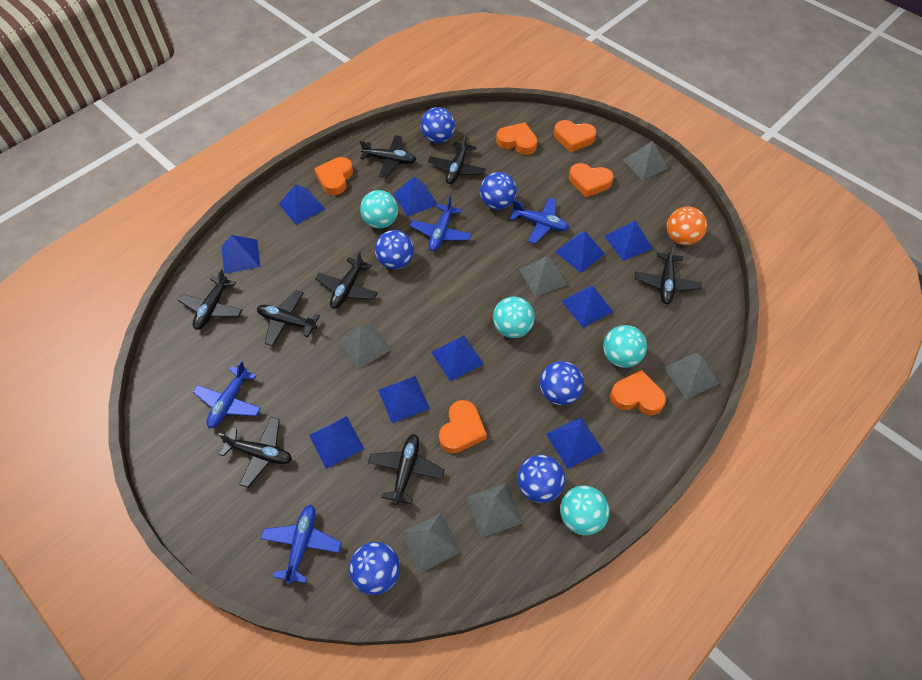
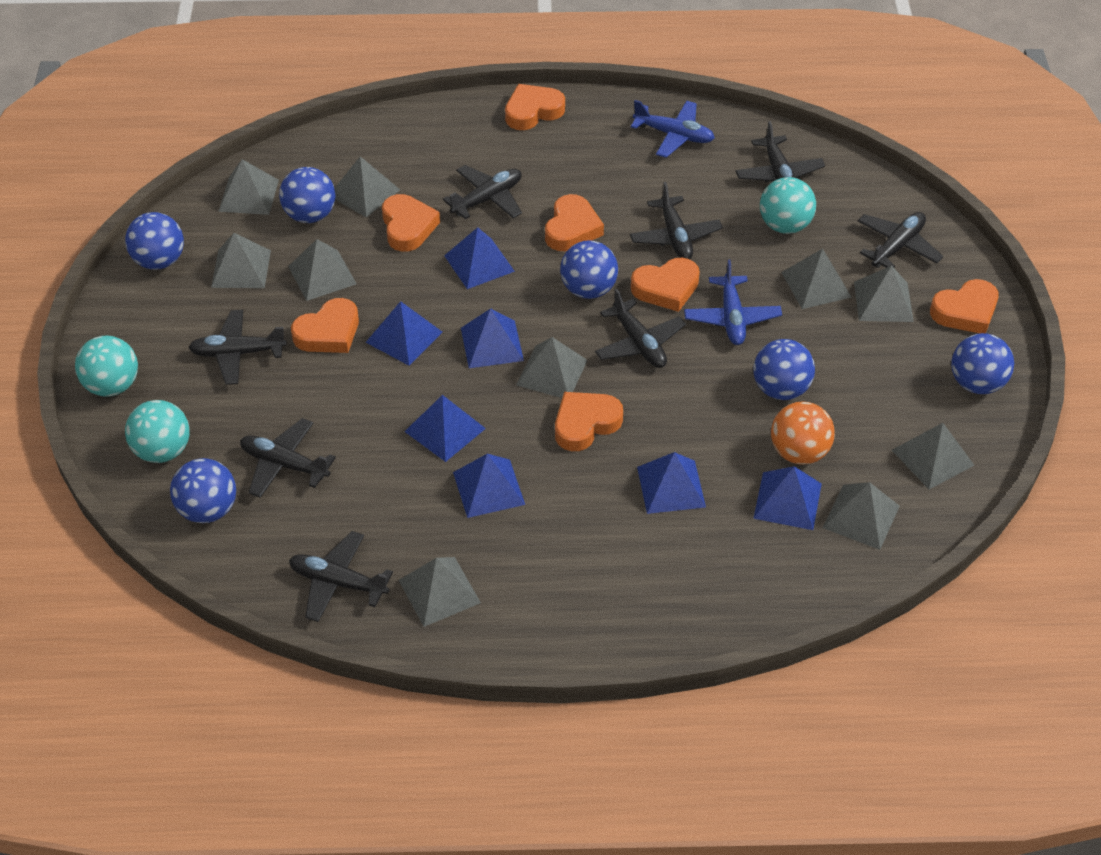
blue plane: 4 -> 2
blue pyramid: 10 -> 7
grey pyramid: 6 -> 10
orange heart: 6 -> 7
turquoise ball: 4 -> 3

